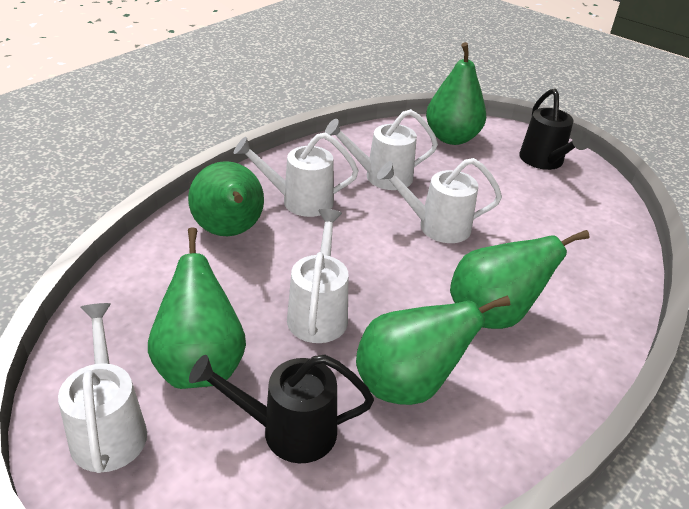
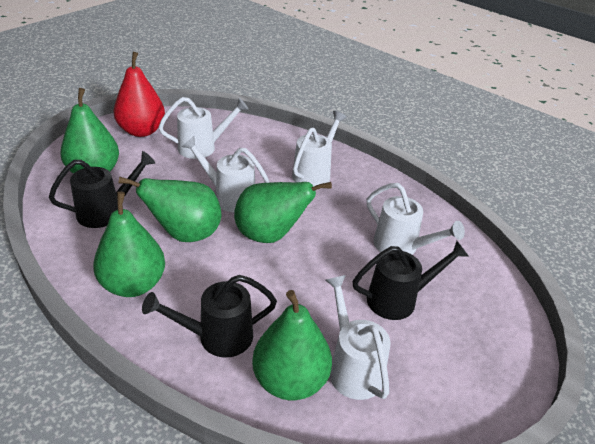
black watering can: 2 -> 3
red pear: 0 -> 1

